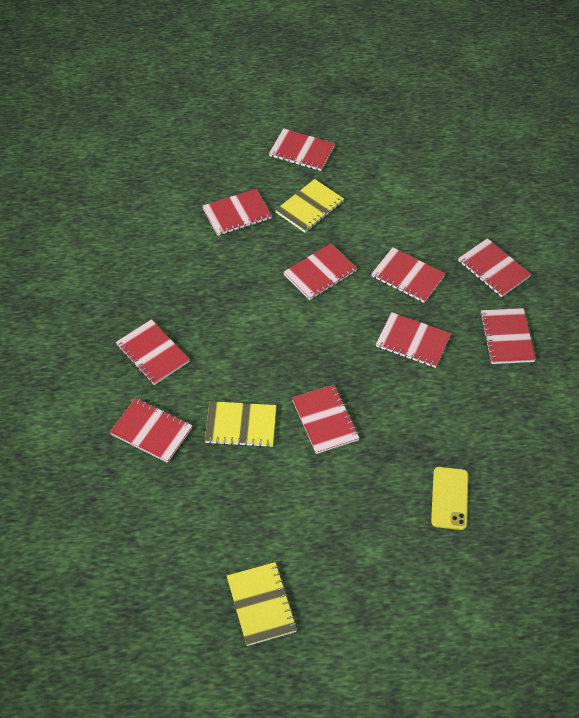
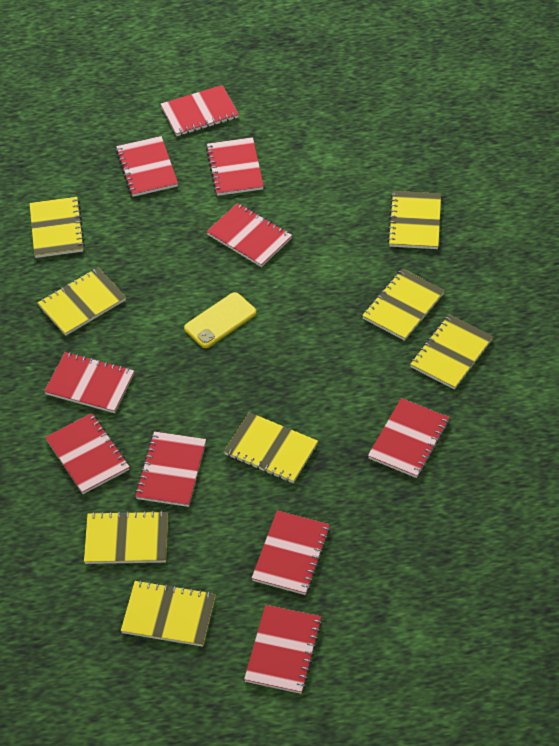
yellow notebook: 3 -> 8

